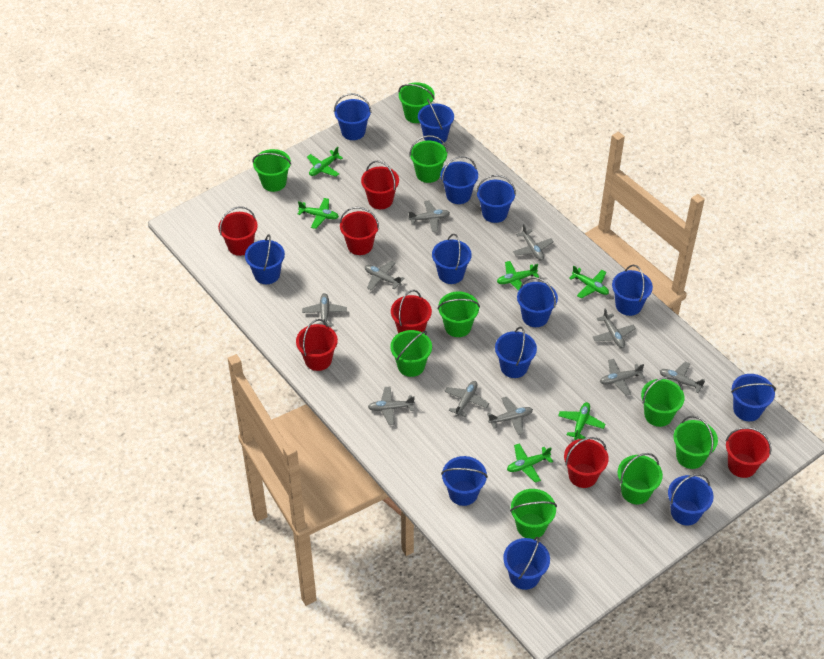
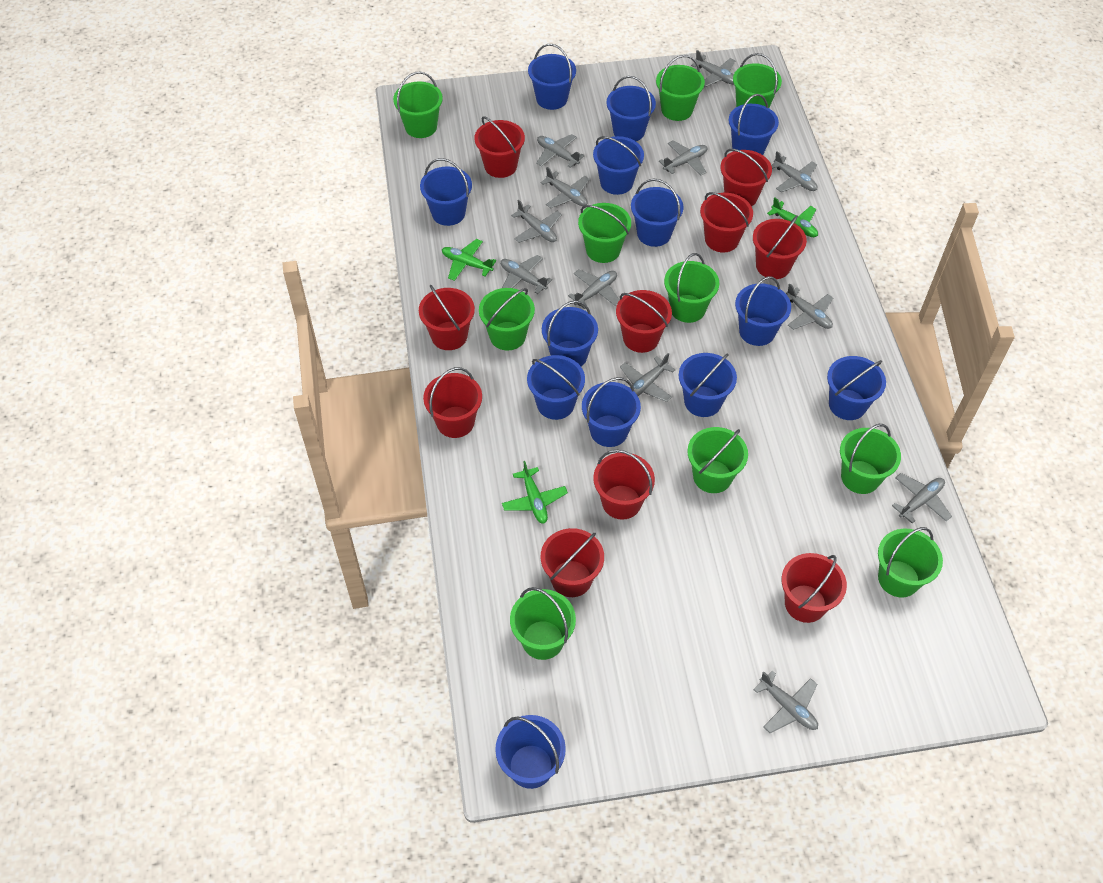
green bucket: 9 -> 10
green plane: 6 -> 3
grey plane: 10 -> 12
red bucket: 7 -> 10

